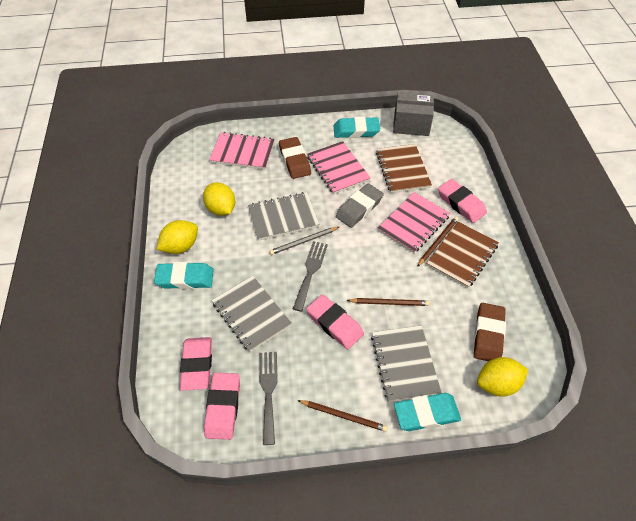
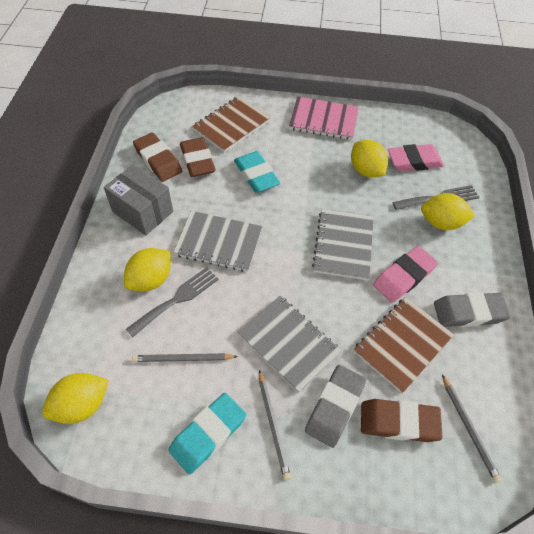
brown eraser: 2 -> 3
brown pencil: 3 -> 0
grey eraser: 1 -> 2
grey pencil: 1 -> 3
pink eraser: 4 -> 2
pink notebook: 3 -> 1
turquoise eraser: 3 -> 2
yellow lemon: 3 -> 4

